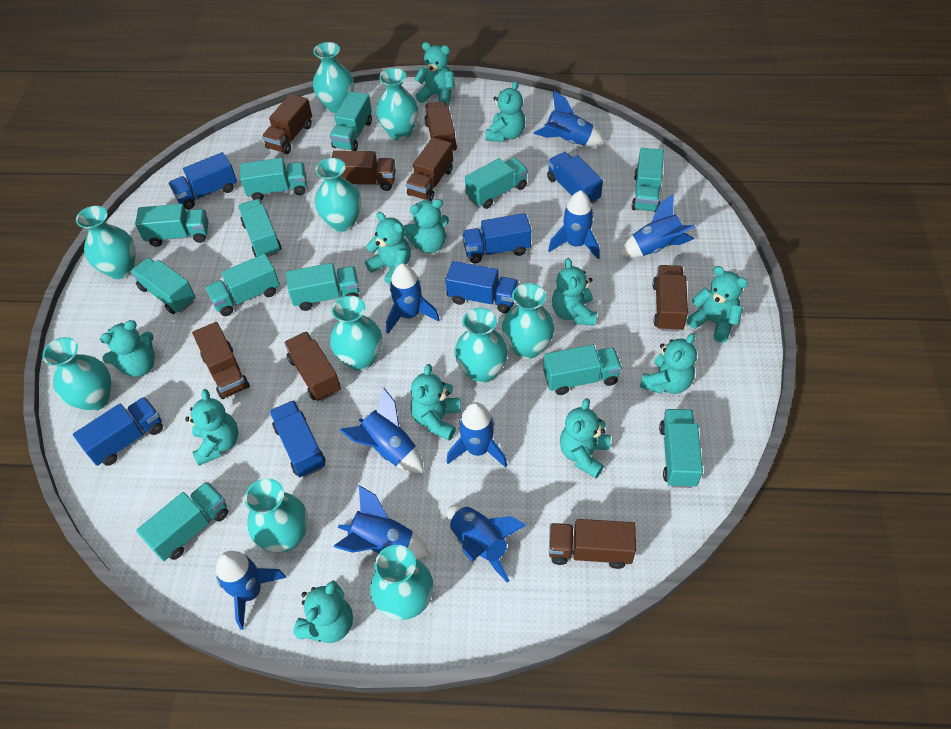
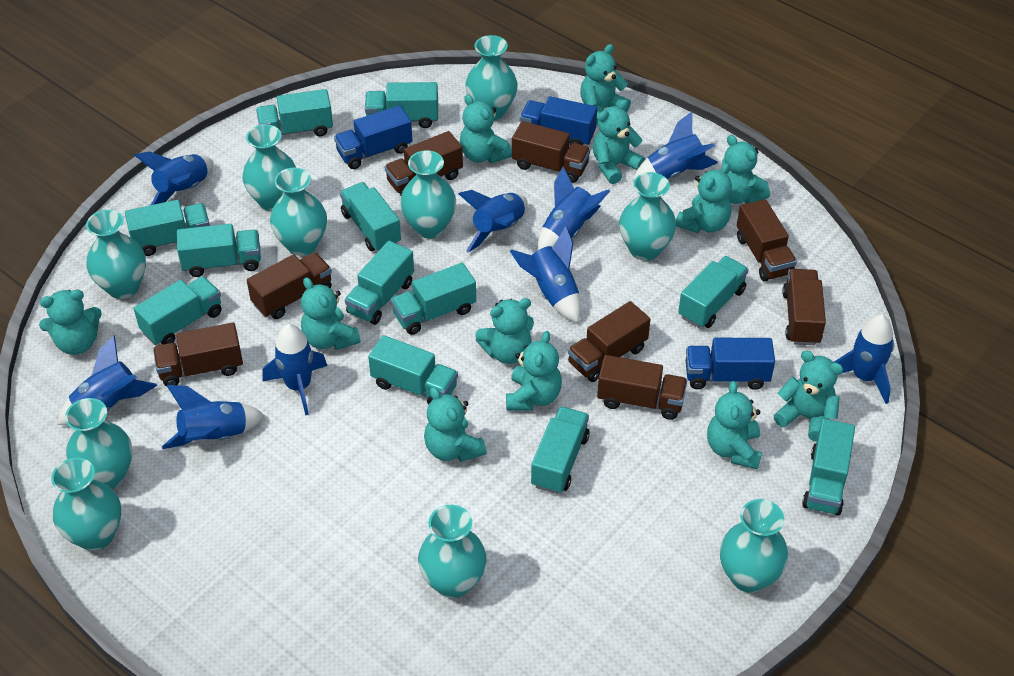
blue truck: 6 -> 3

